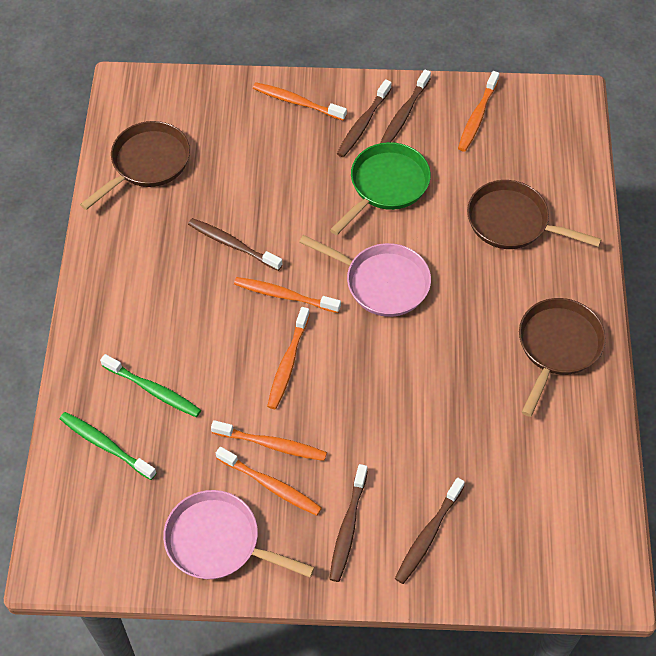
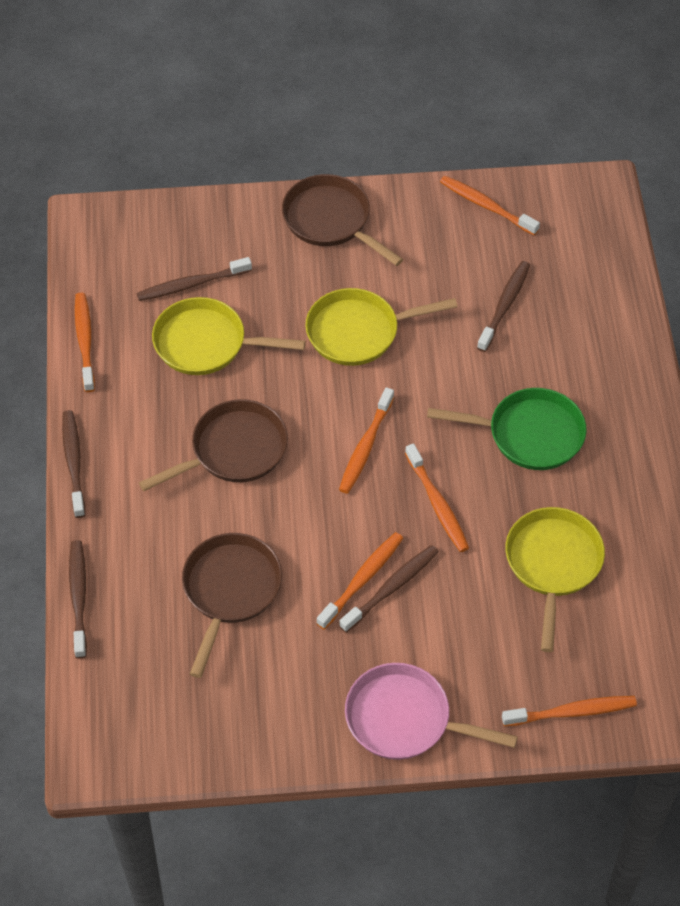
green toothbrush: 2 -> 0
pink pan: 2 -> 1
yellow pan: 0 -> 3

